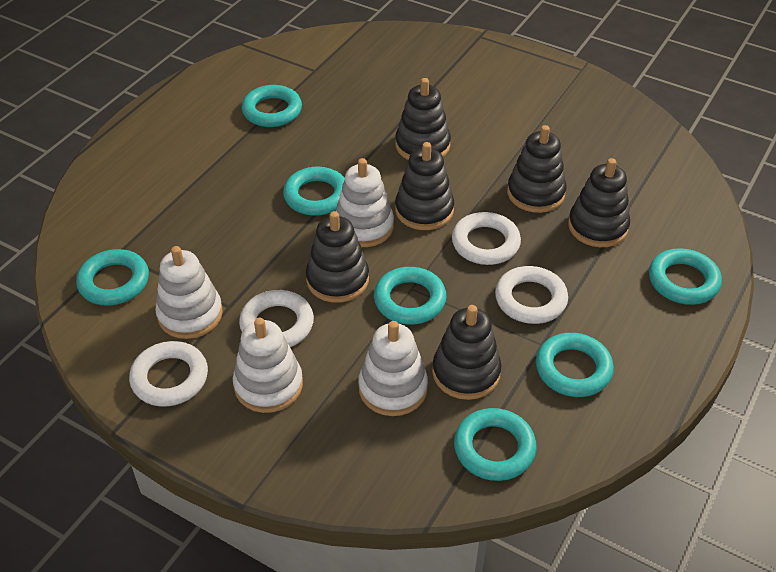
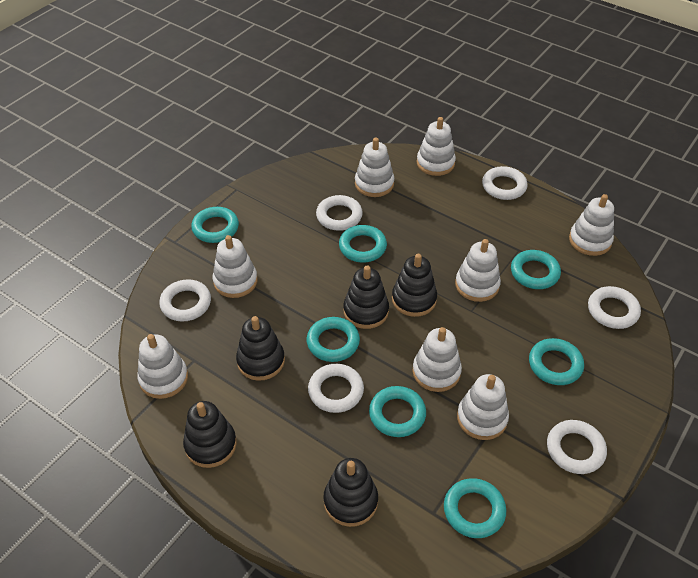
black stacking toy: 6 -> 5
white ring: 4 -> 6
white stacking toy: 4 -> 8

